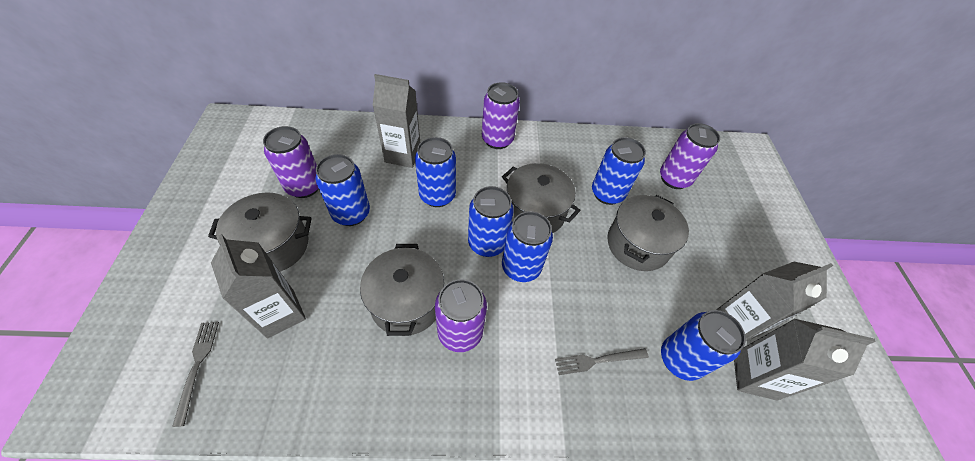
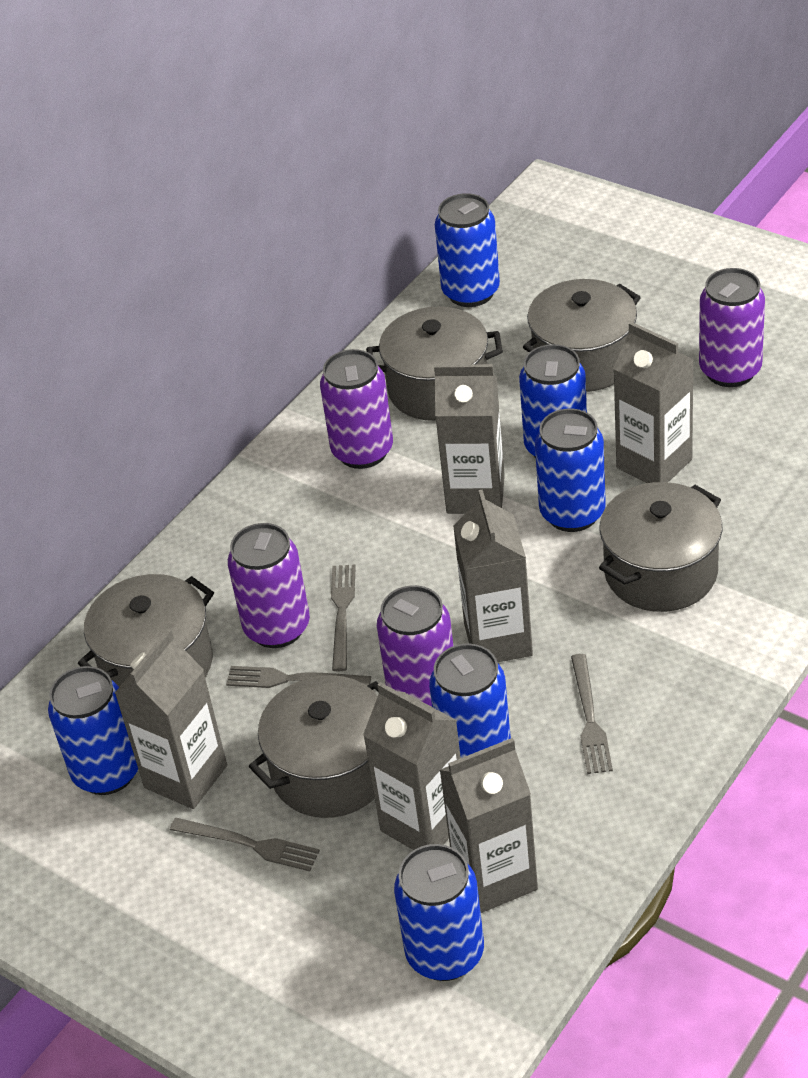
grey carton: 4 -> 6
grey fork: 2 -> 4
grey pot: 4 -> 5

